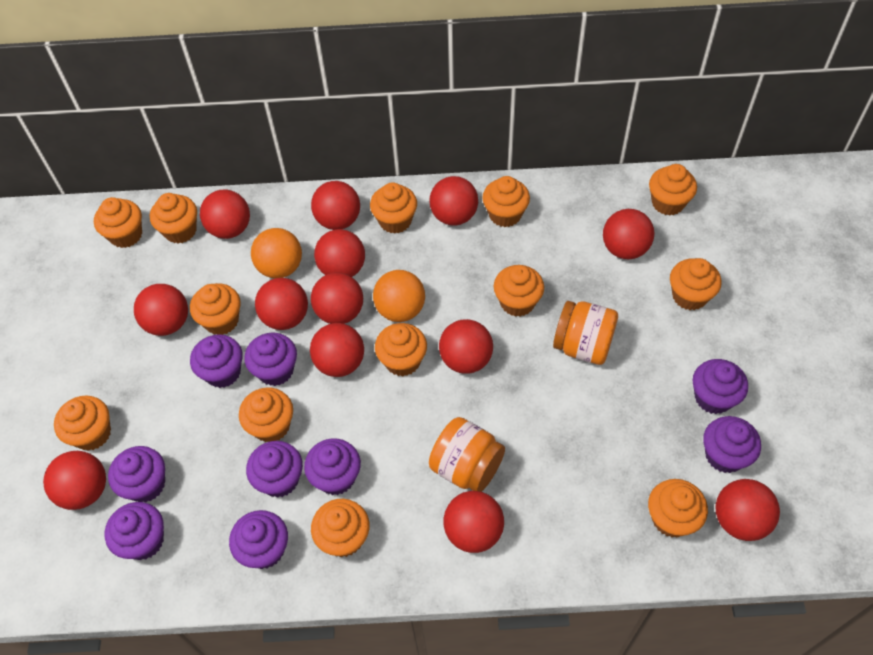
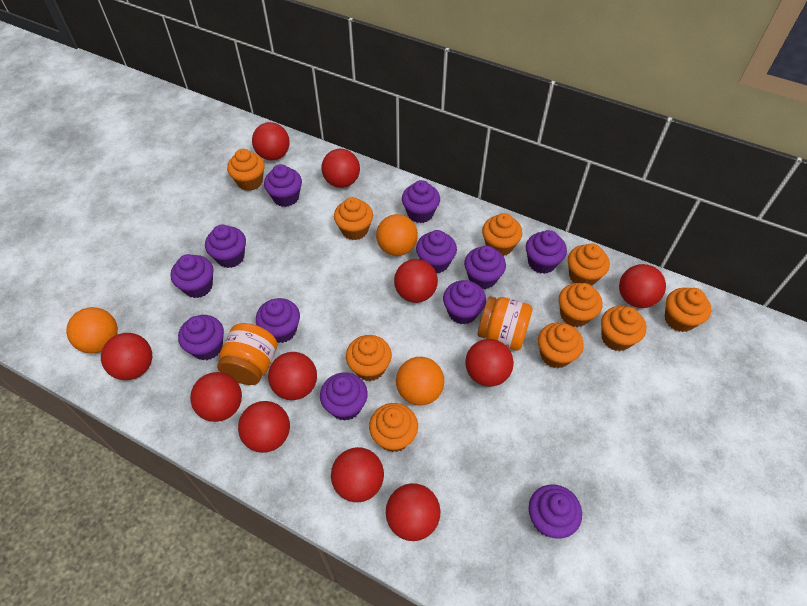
orange ball: 2 -> 3
orange cupcake: 13 -> 10
purple cupcake: 9 -> 12
red ball: 13 -> 11

